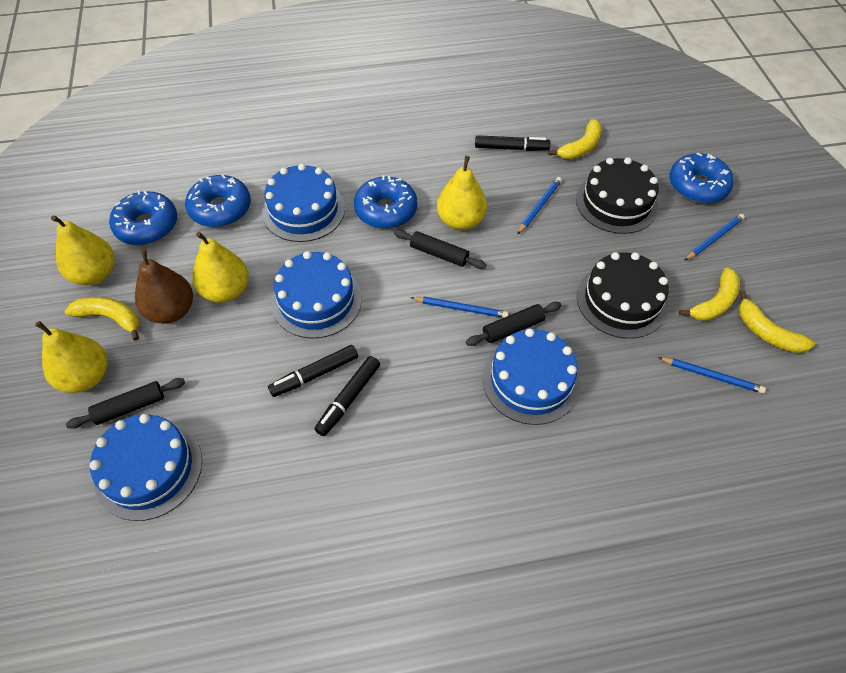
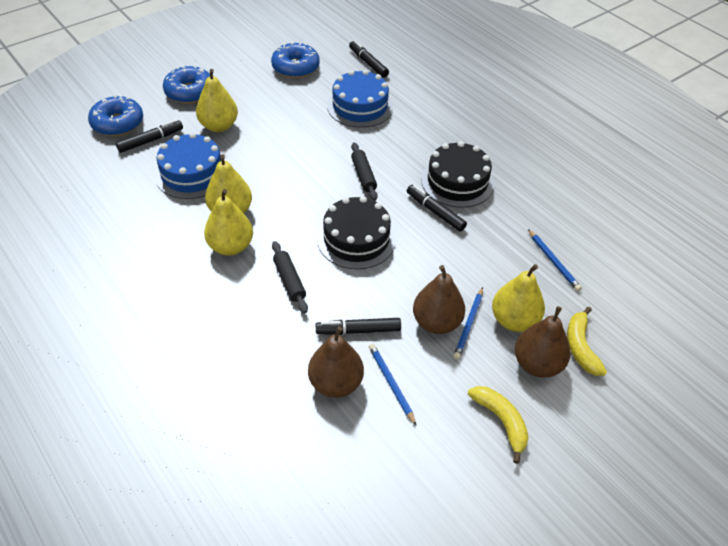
black marker: 3 -> 4
black rolling pin: 3 -> 2
blue cake: 4 -> 2
blue donut: 4 -> 3
blue pencil: 4 -> 3
brown pear: 1 -> 3
yellow banana: 4 -> 2

